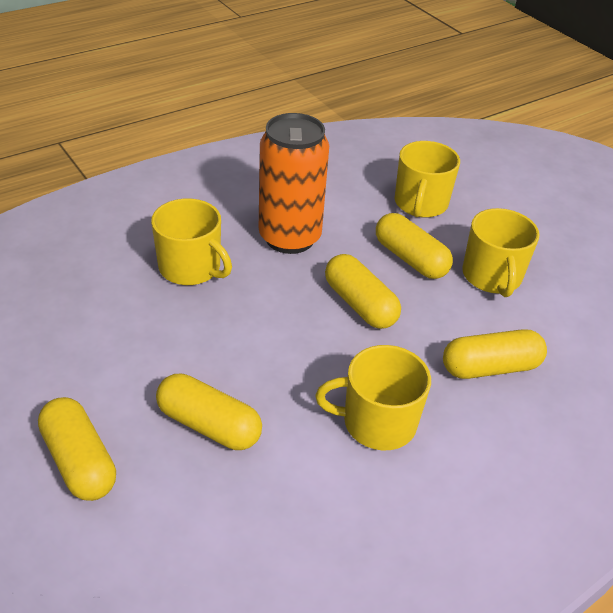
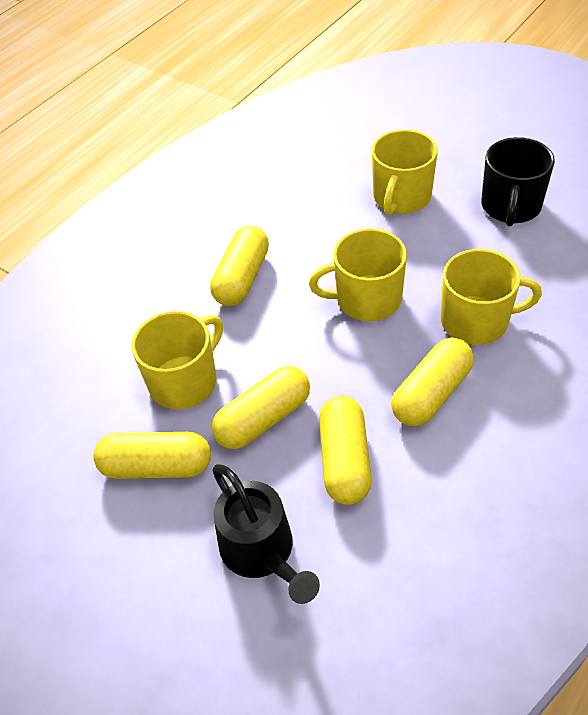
black mug: 0 -> 1
black watering can: 0 -> 1
orange can: 1 -> 0

